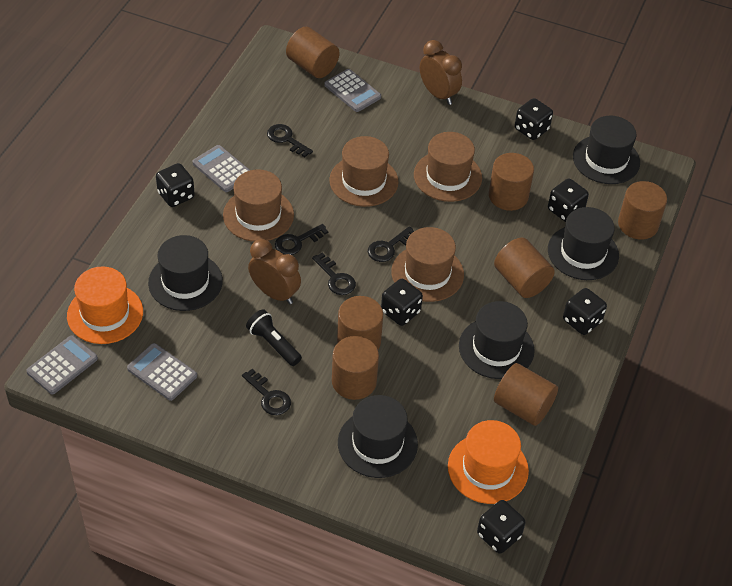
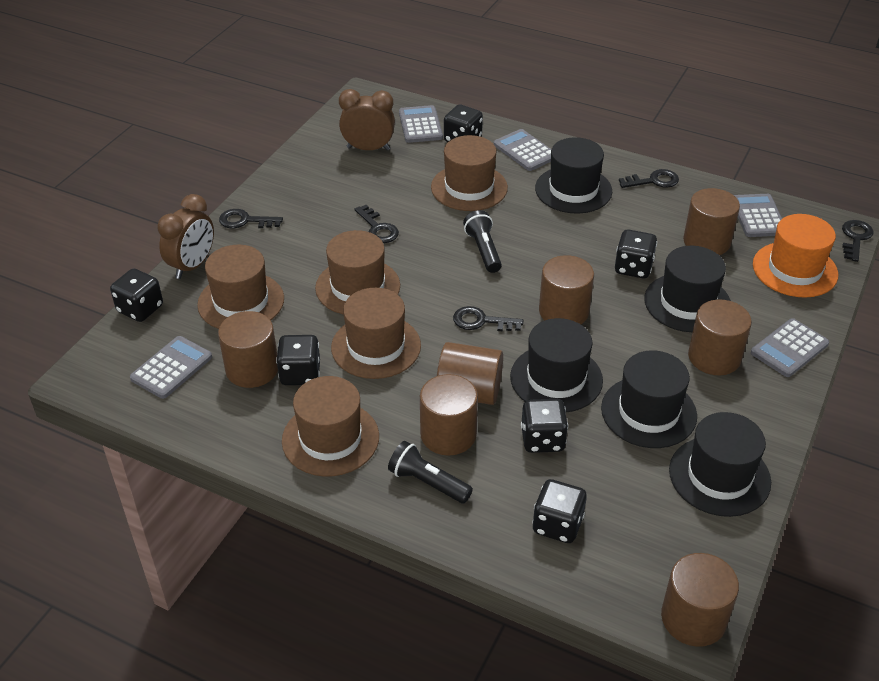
black flashlight: 1 -> 2
brown hat: 4 -> 5
grey calculator: 4 -> 5
orange hat: 2 -> 1

